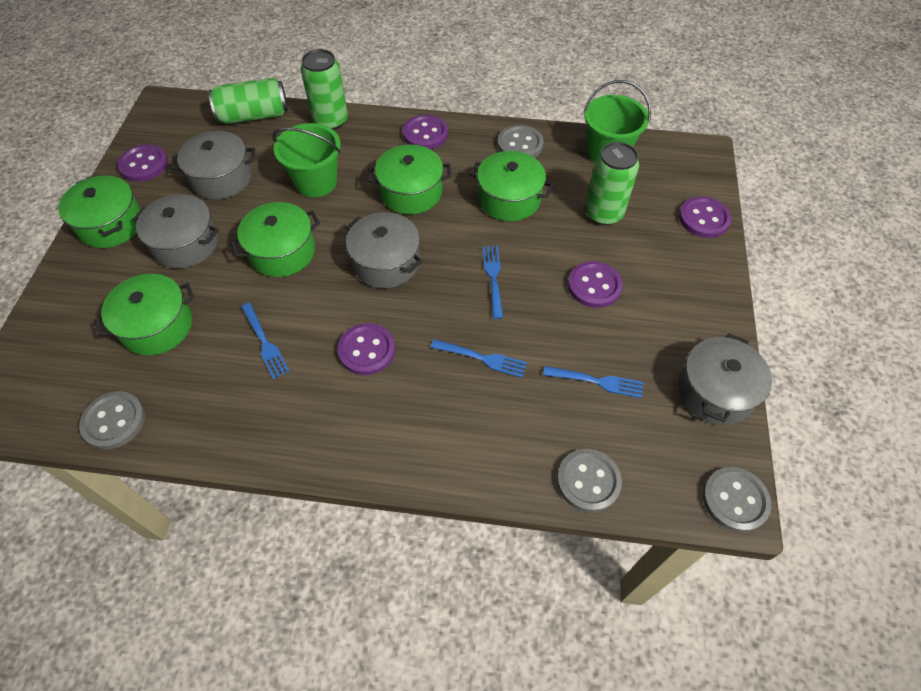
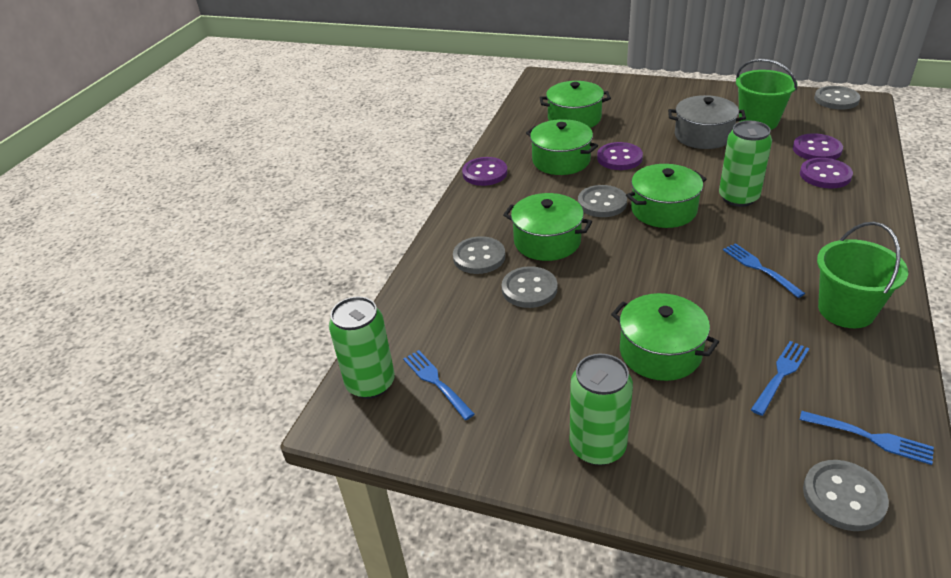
grey button: 4 -> 5
grey pot: 4 -> 1
purple button: 5 -> 4

